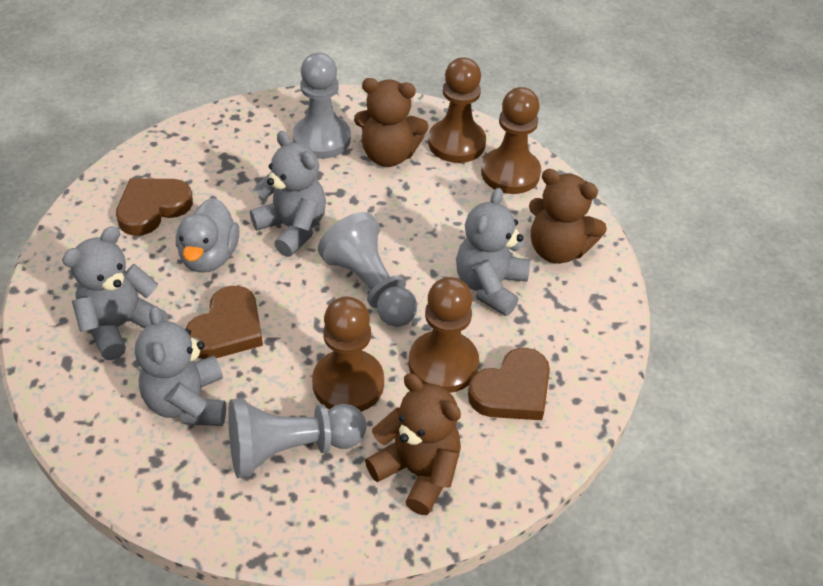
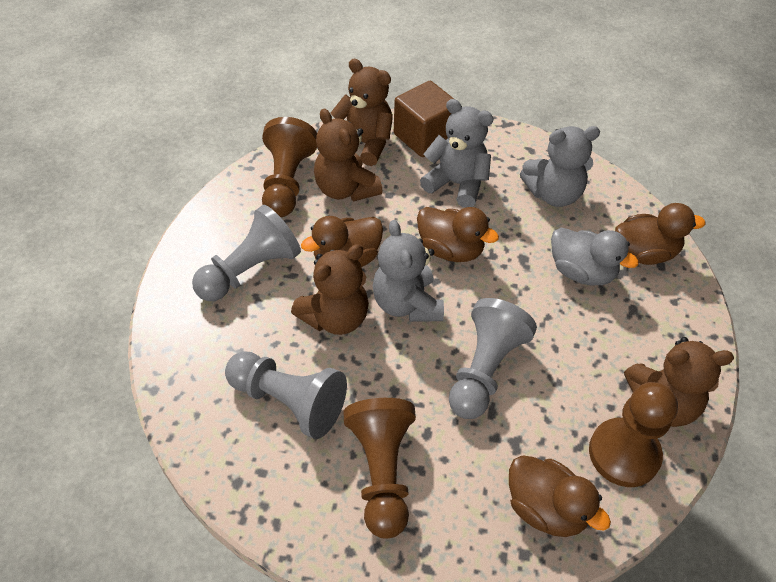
brown cube: 0 -> 1
brown duck: 0 -> 4
brown heart: 3 -> 0
brown pawn: 4 -> 3
brown teddy bear: 3 -> 4
grey teddy bear: 4 -> 3

